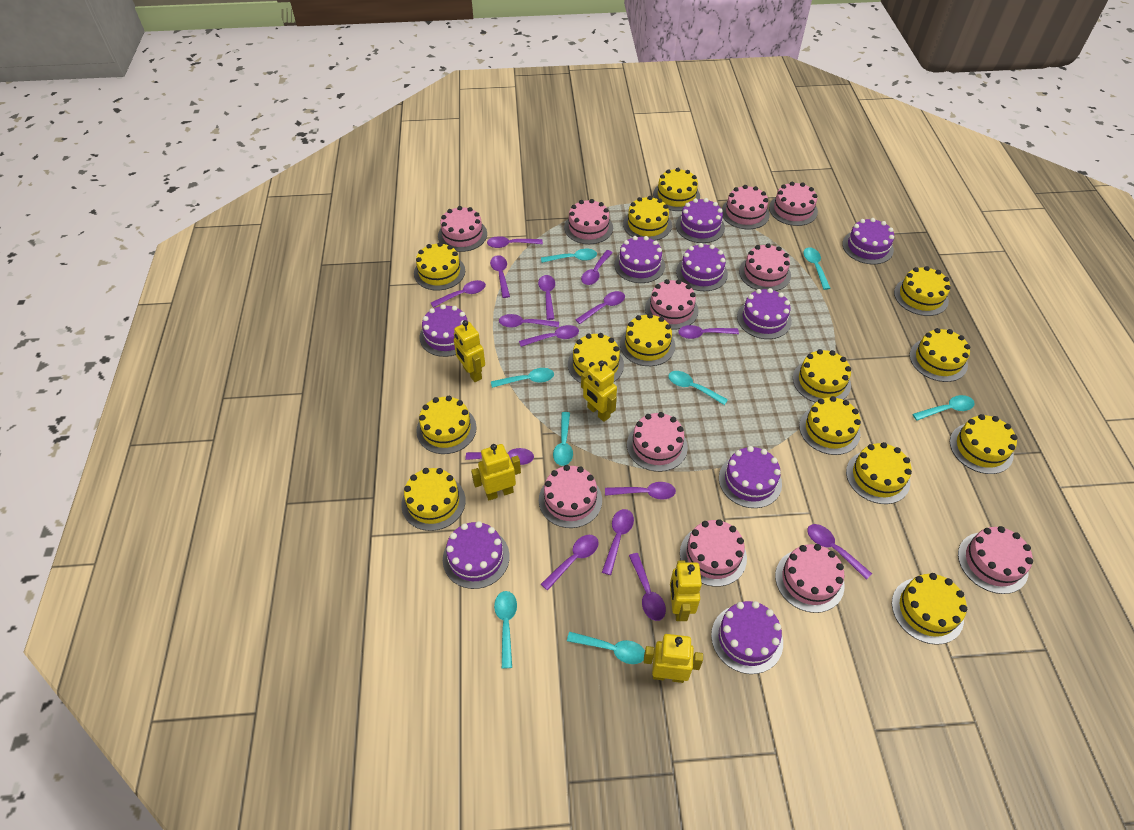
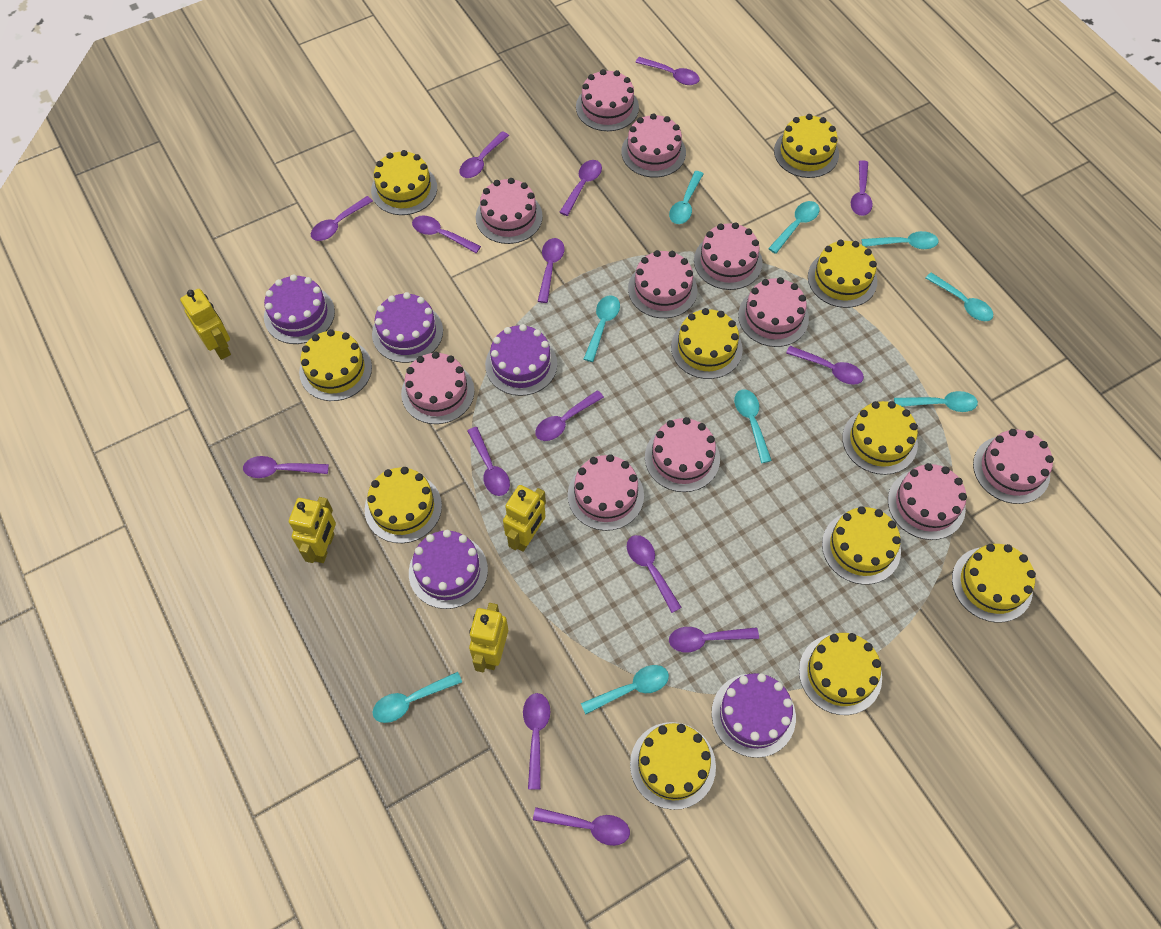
purple cake: 9 -> 5
turquoise spoon: 8 -> 9
yellow cake: 14 -> 11
yellow robot: 5 -> 4

